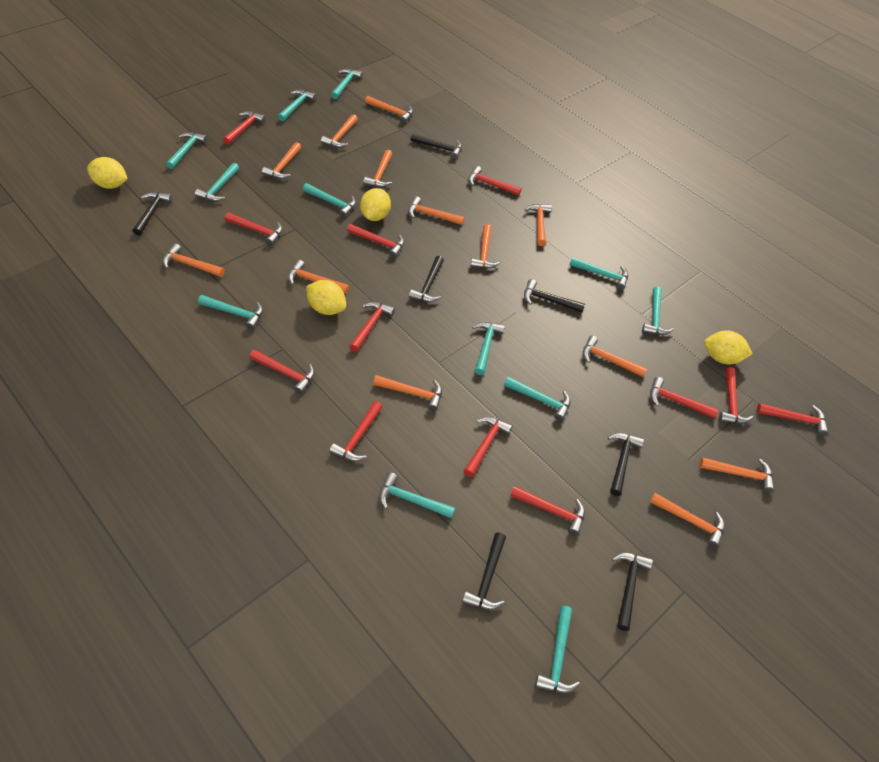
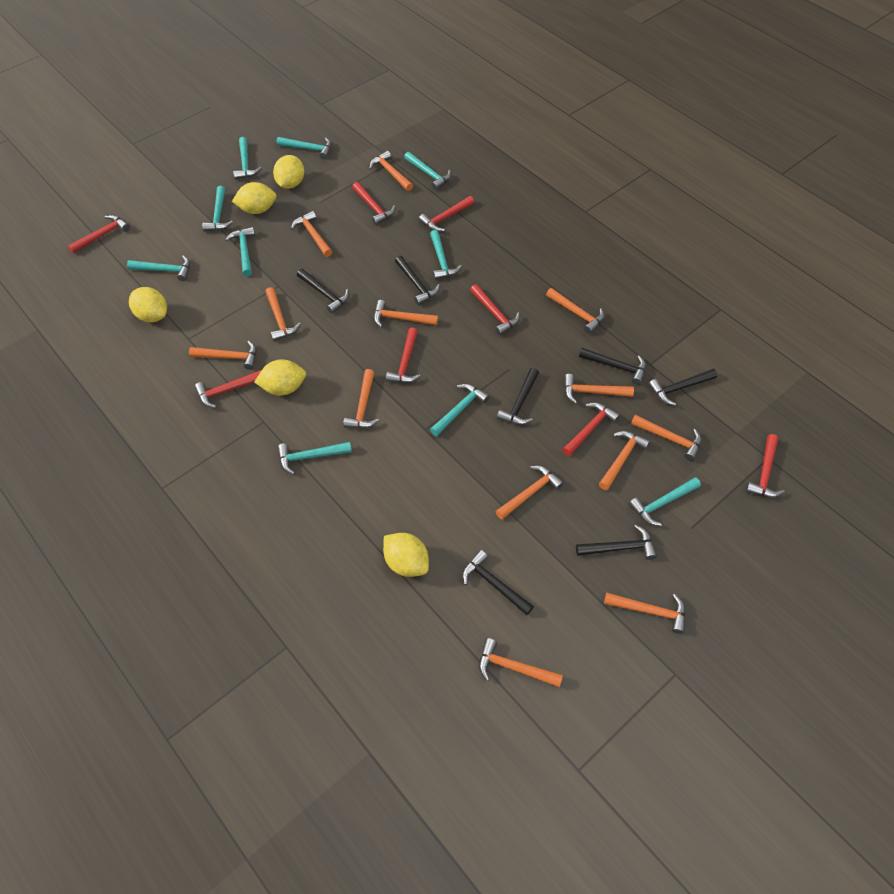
red hammer: 12 -> 8
turquoise hammer: 12 -> 10
yellow lemon: 4 -> 5

